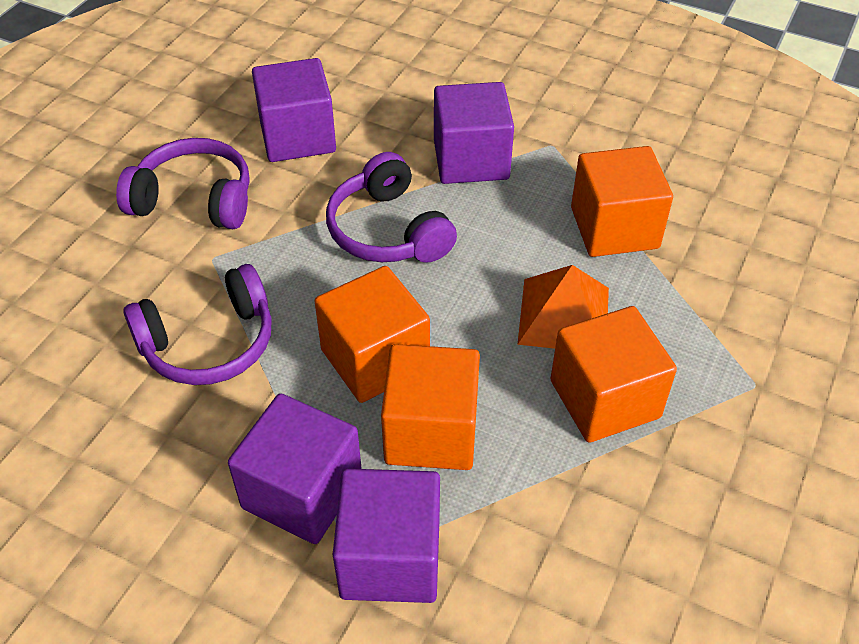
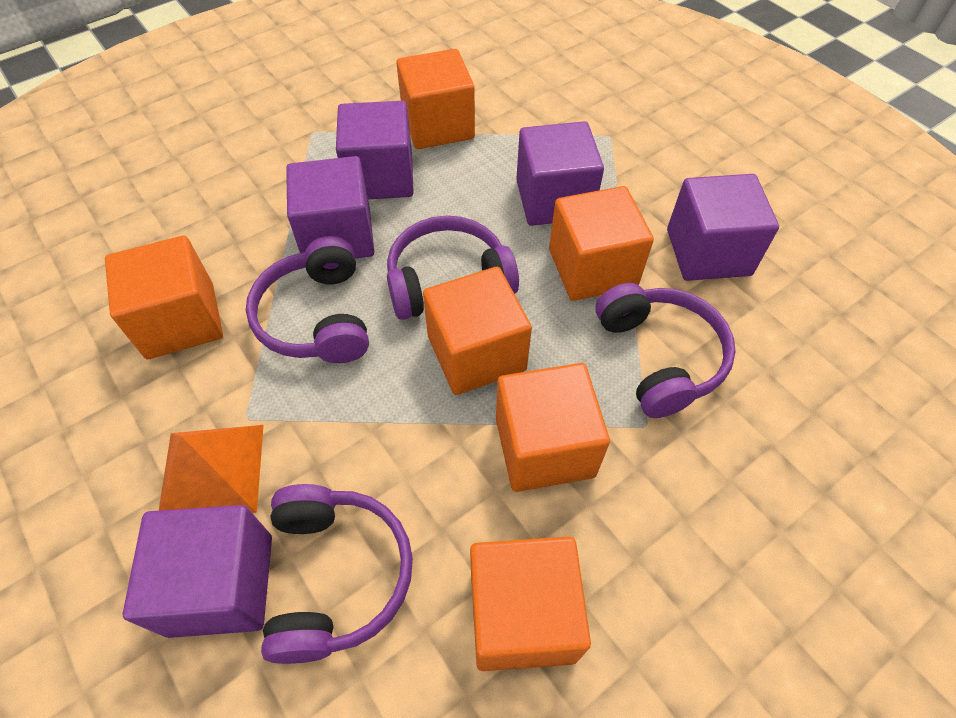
orange cube: 4 -> 6
purple cube: 4 -> 5
purple headphones: 3 -> 4

